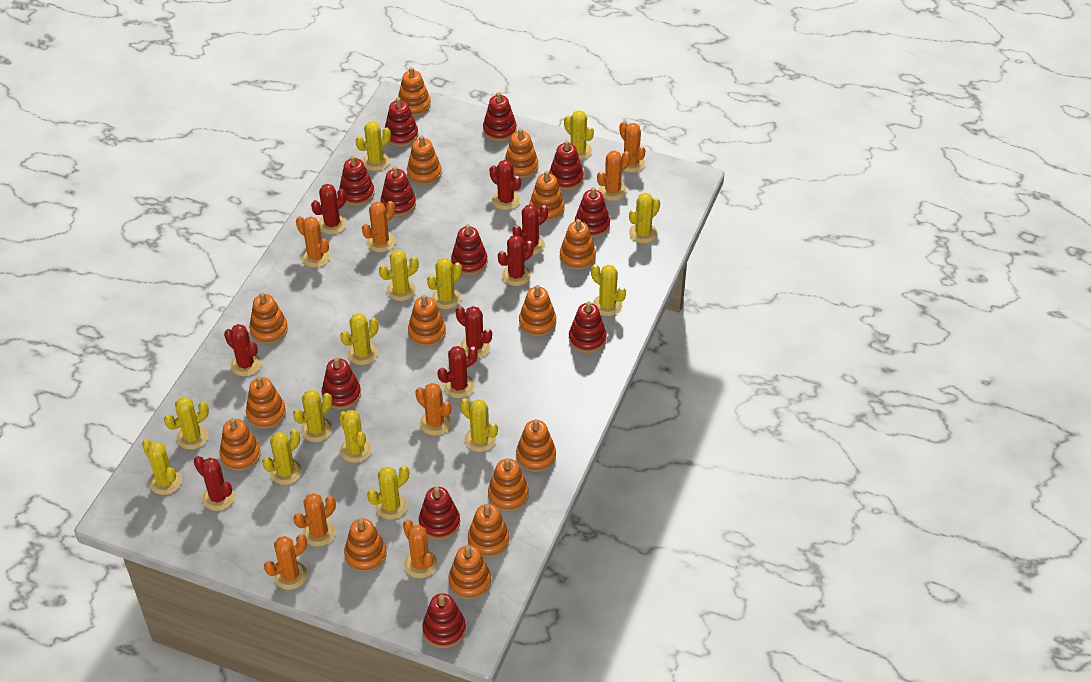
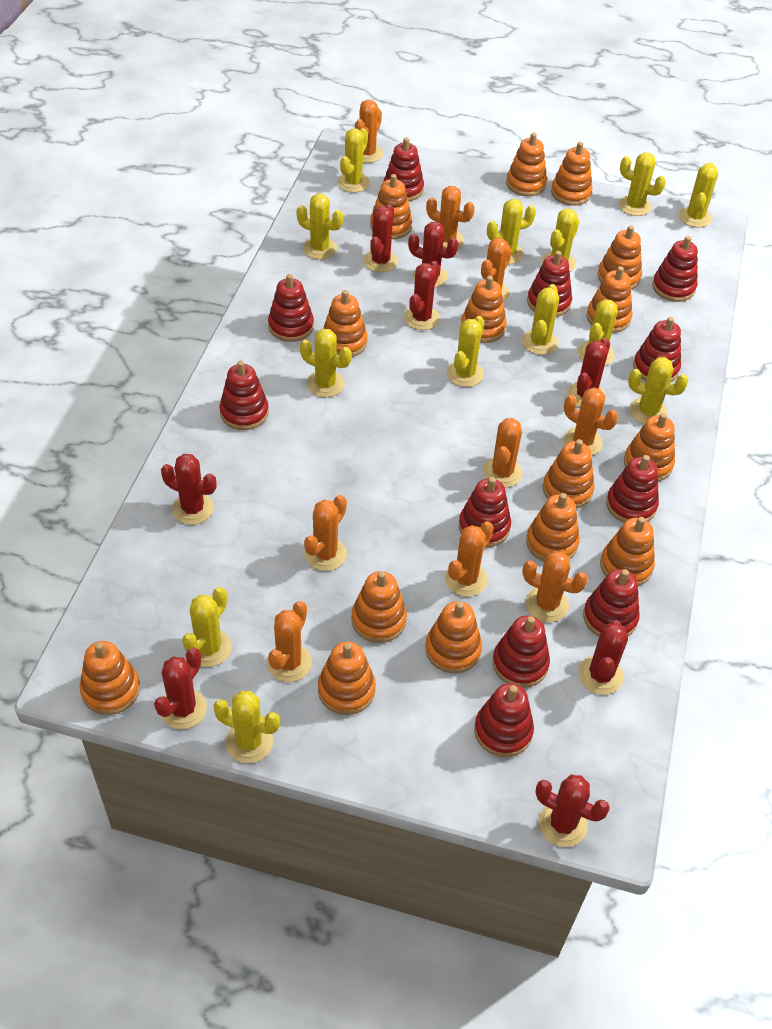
orange cactus: 8 -> 9
yellow cactus: 14 -> 13

